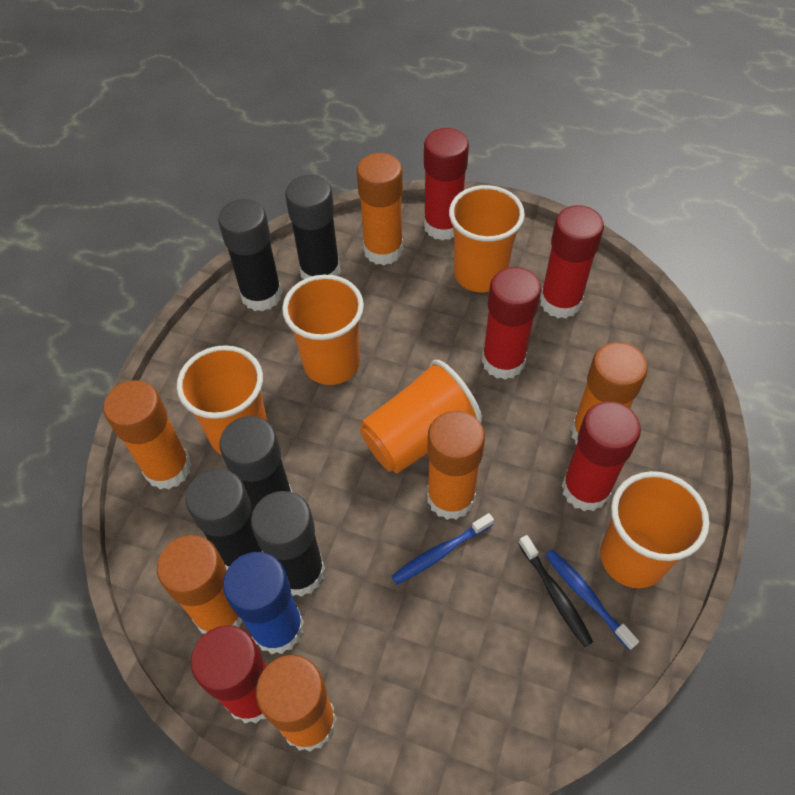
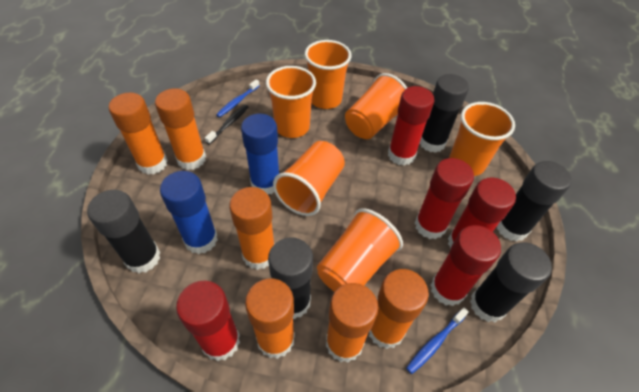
blue glue stick: 1 -> 2
orange cup: 5 -> 6

